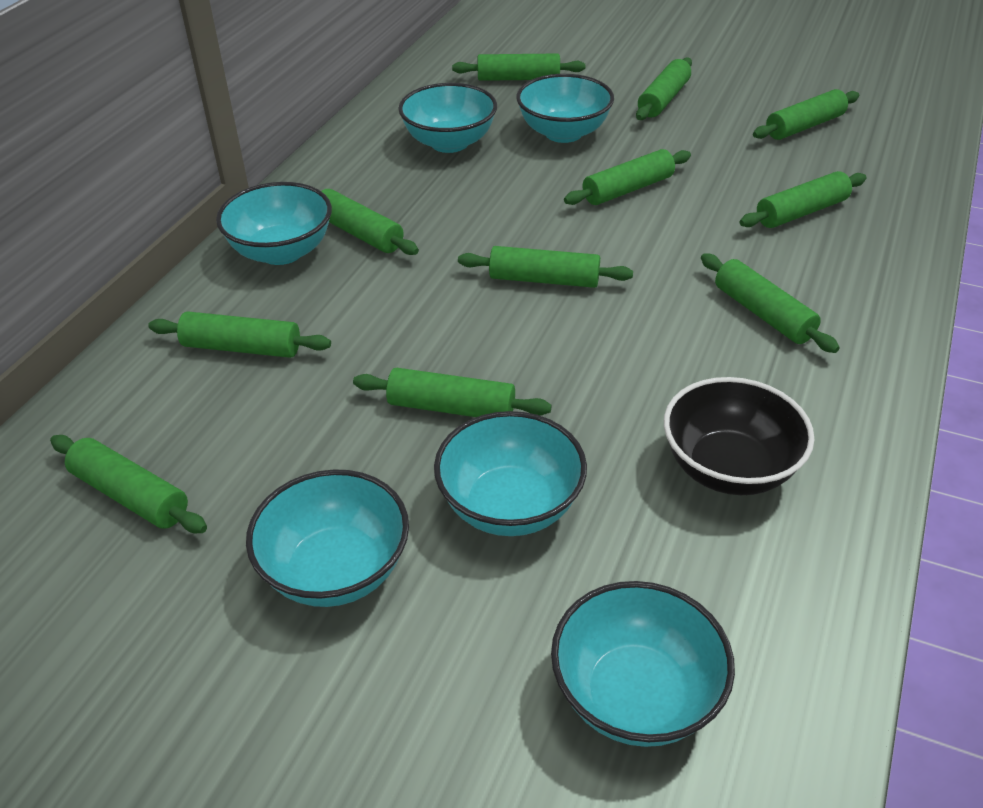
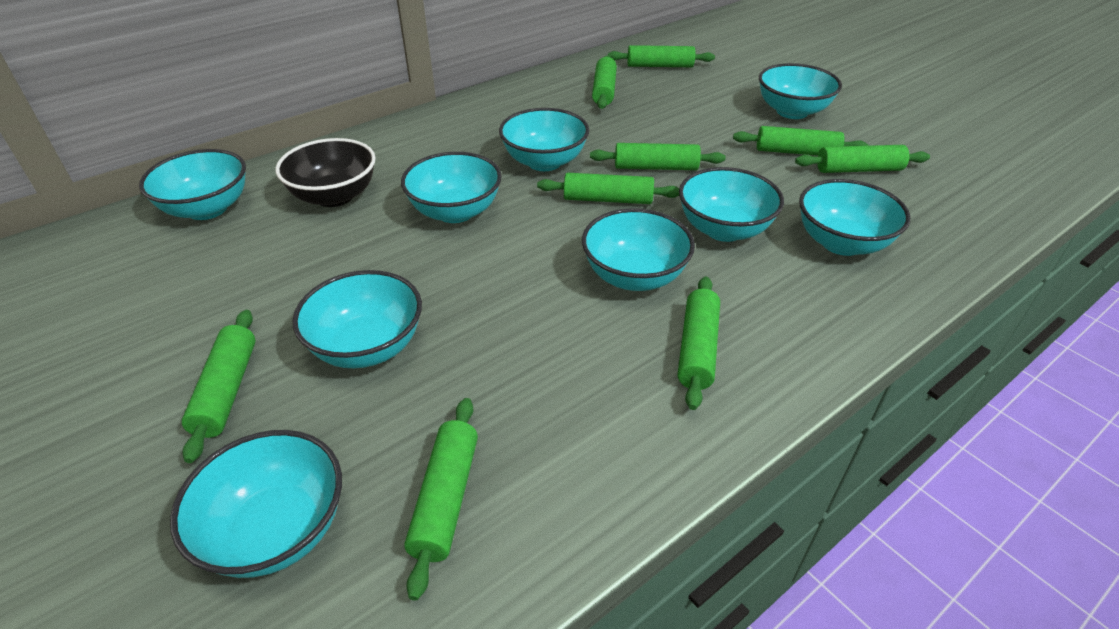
green rolling pin: 11 -> 9
turquoise bowl: 6 -> 9

